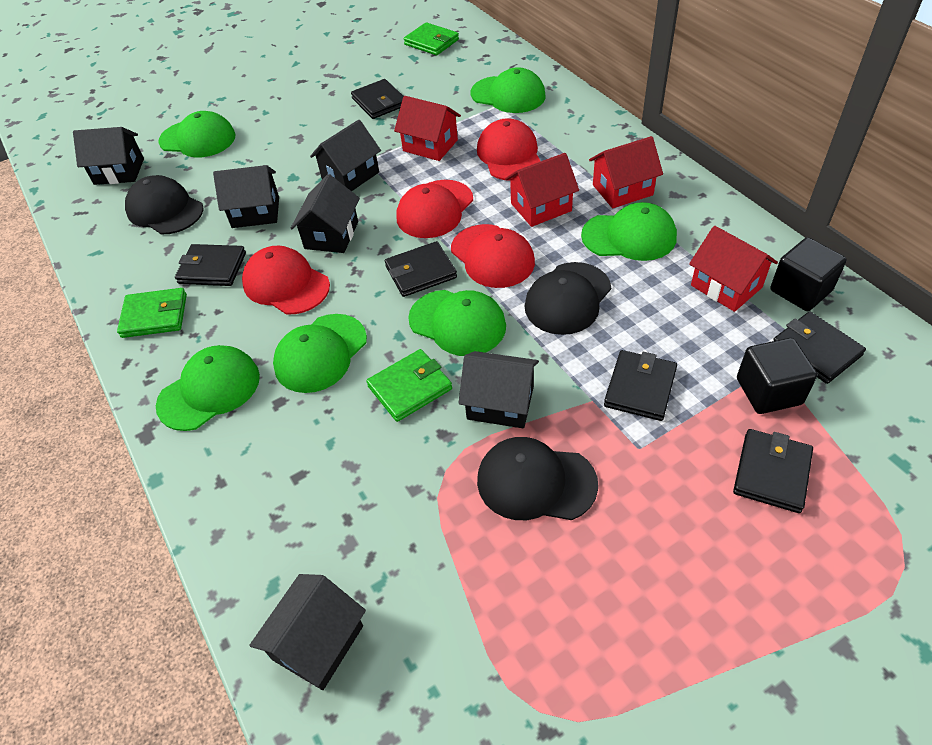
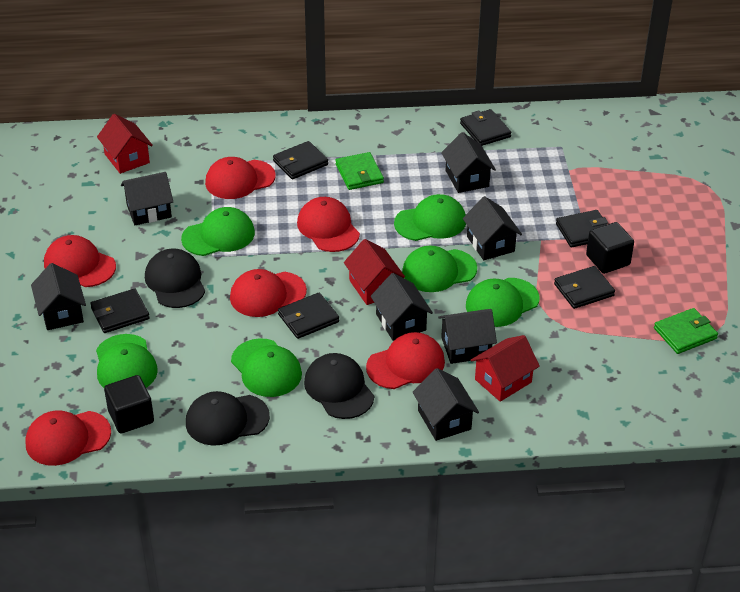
black house: 6 -> 7
green wallet: 3 -> 2
red cap: 4 -> 6
red house: 4 -> 3

